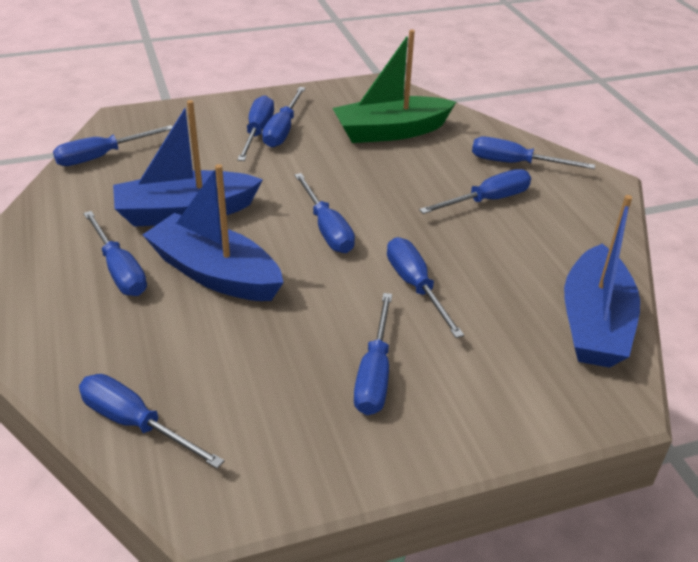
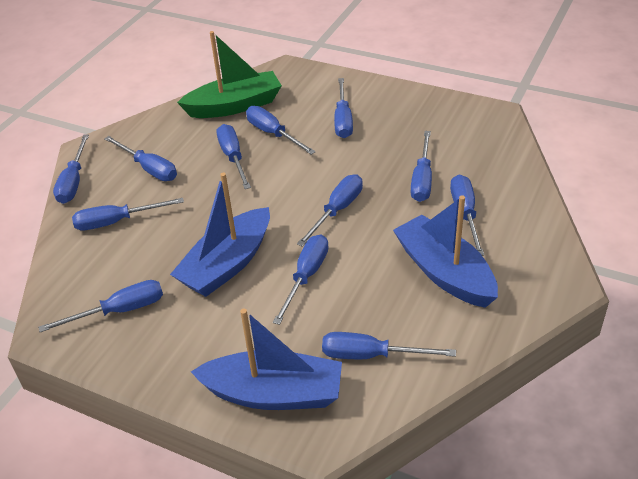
blue screwdriver: 10 -> 12

